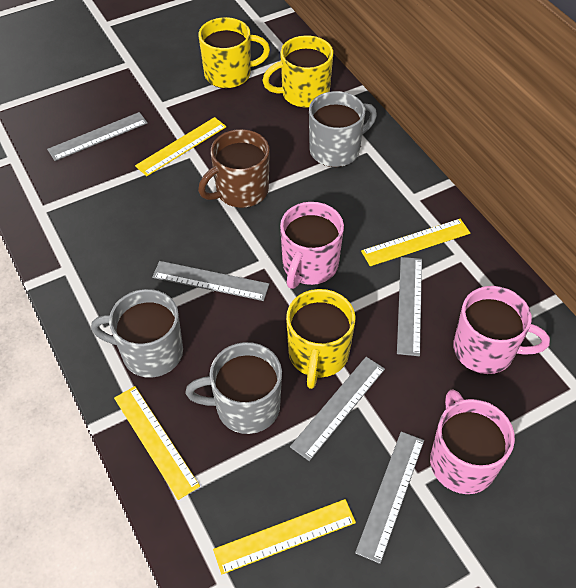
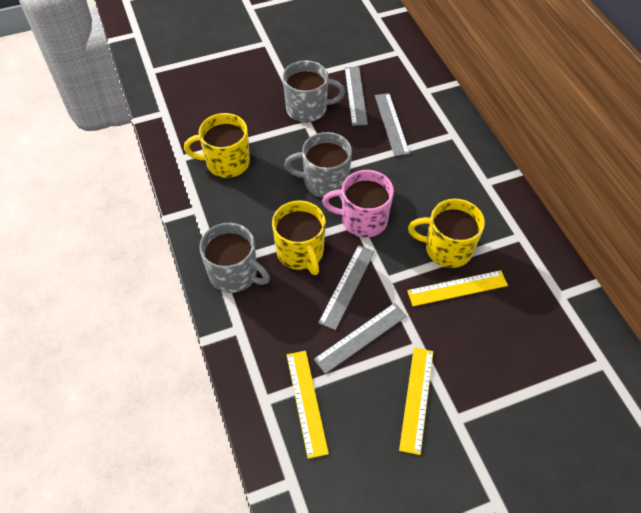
brown mug: 1 -> 0
grey ruler: 5 -> 4
pink mug: 3 -> 1
yellow ruler: 4 -> 3

